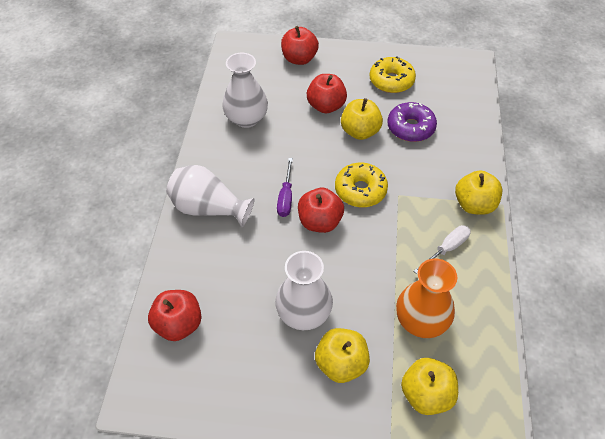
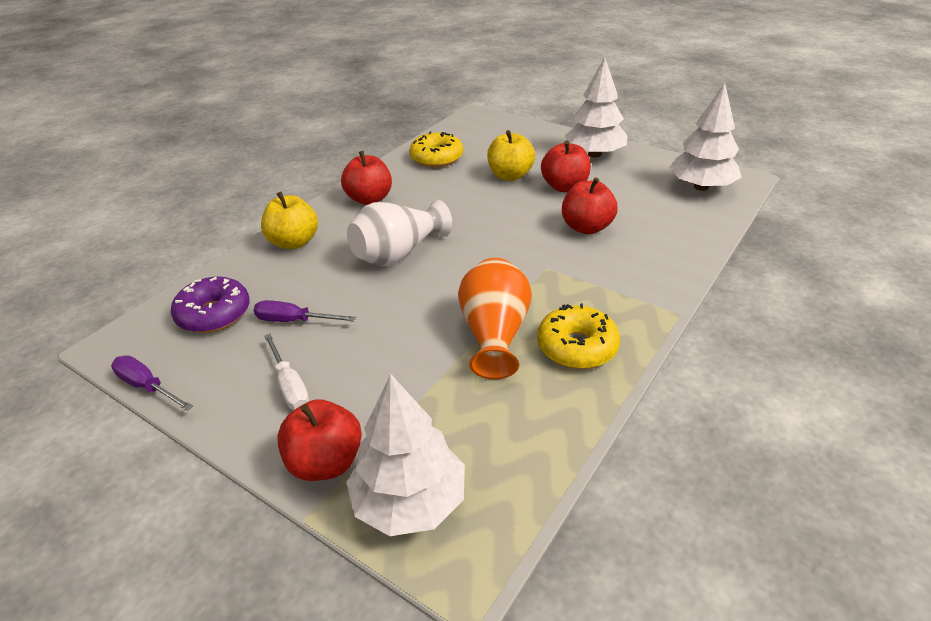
purple screwdriver: 1 -> 2
white tree: 0 -> 3
white vase: 3 -> 1
yellow apple: 4 -> 2

